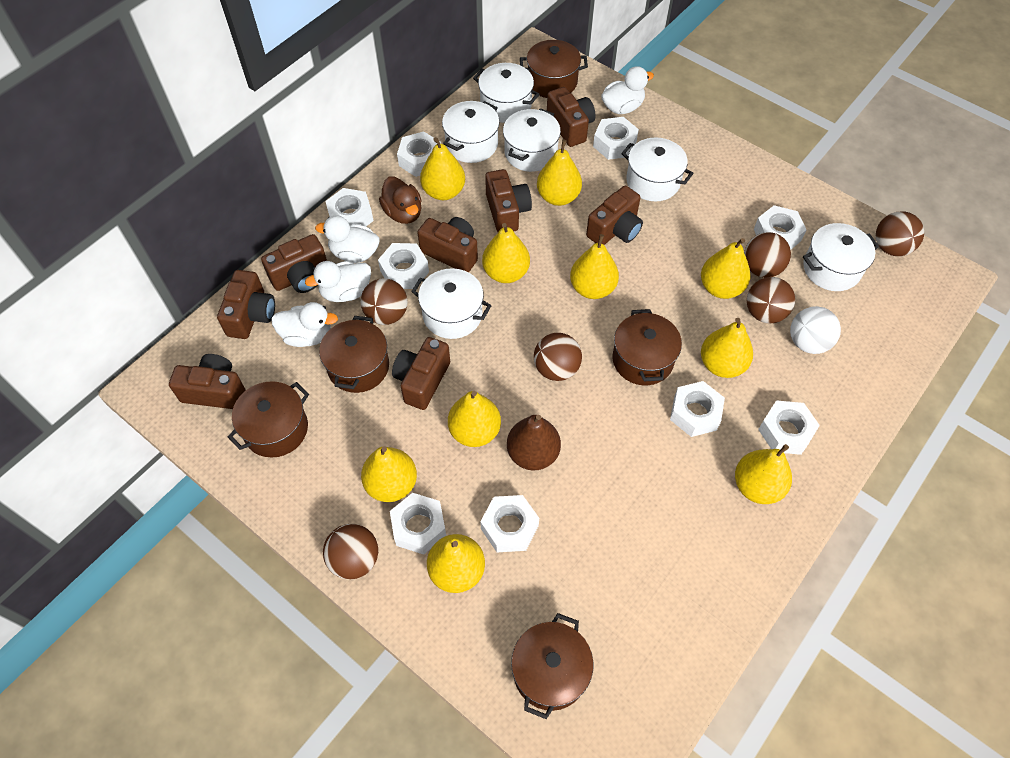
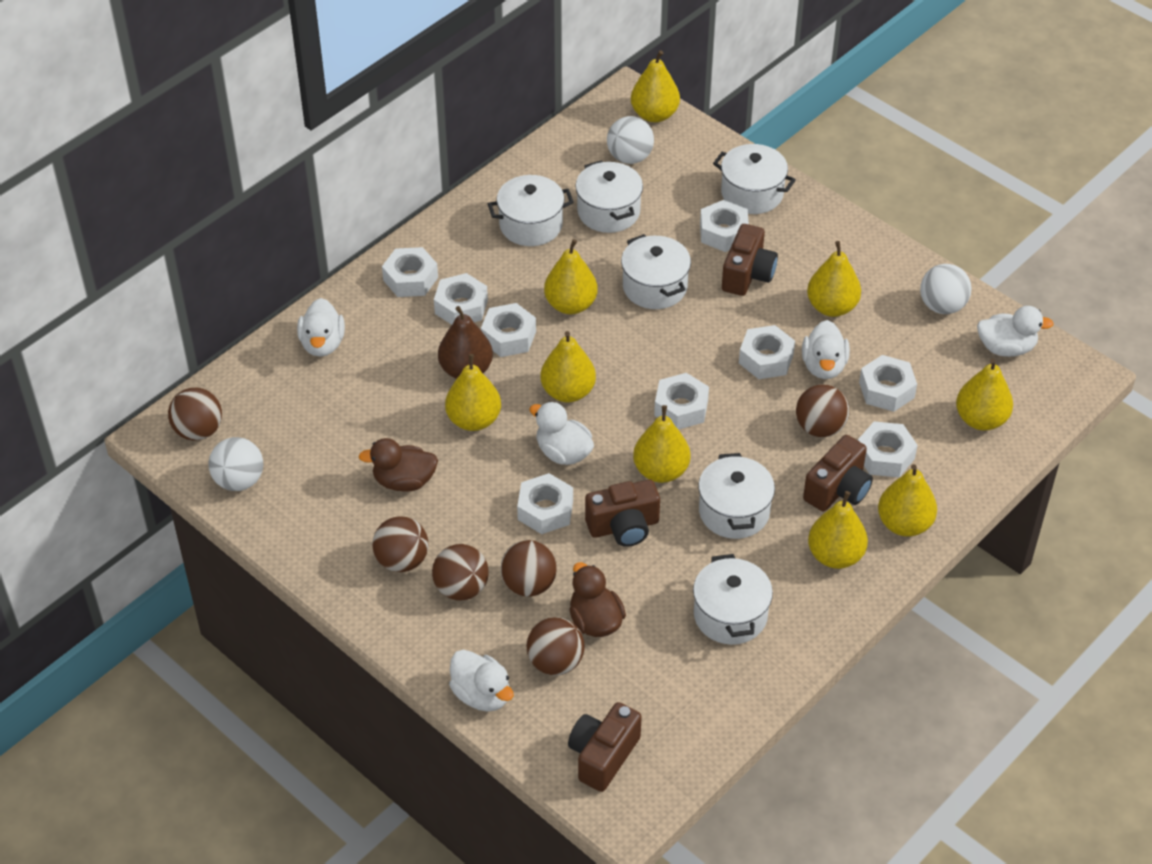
brown camera: 8 -> 4
brown duck: 1 -> 2
brown pot: 5 -> 0
white ball: 1 -> 3
white duck: 4 -> 5
yellow pear: 10 -> 9

